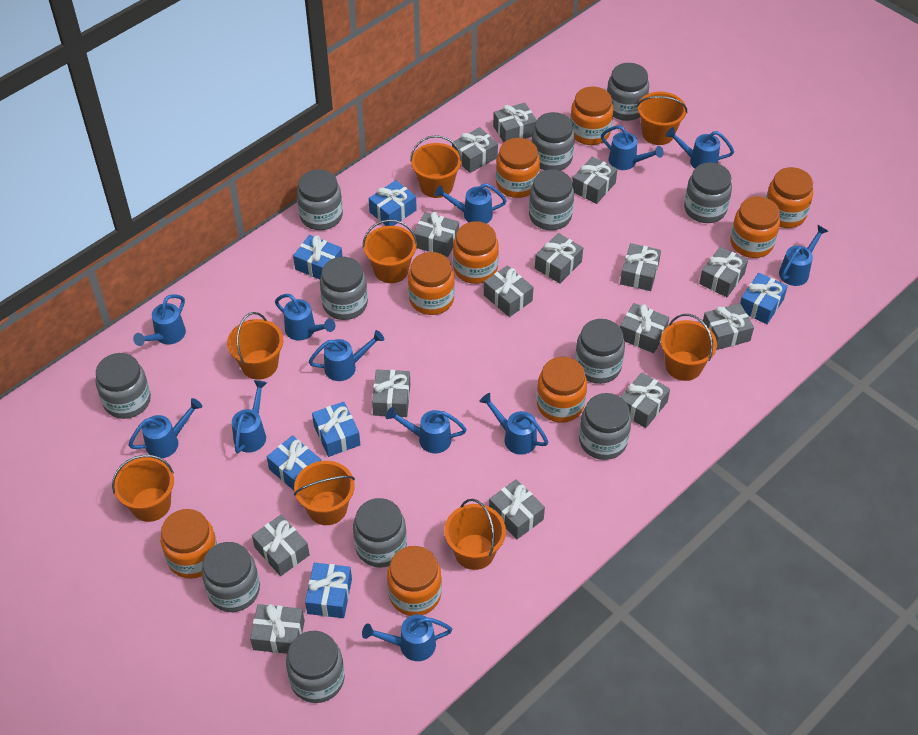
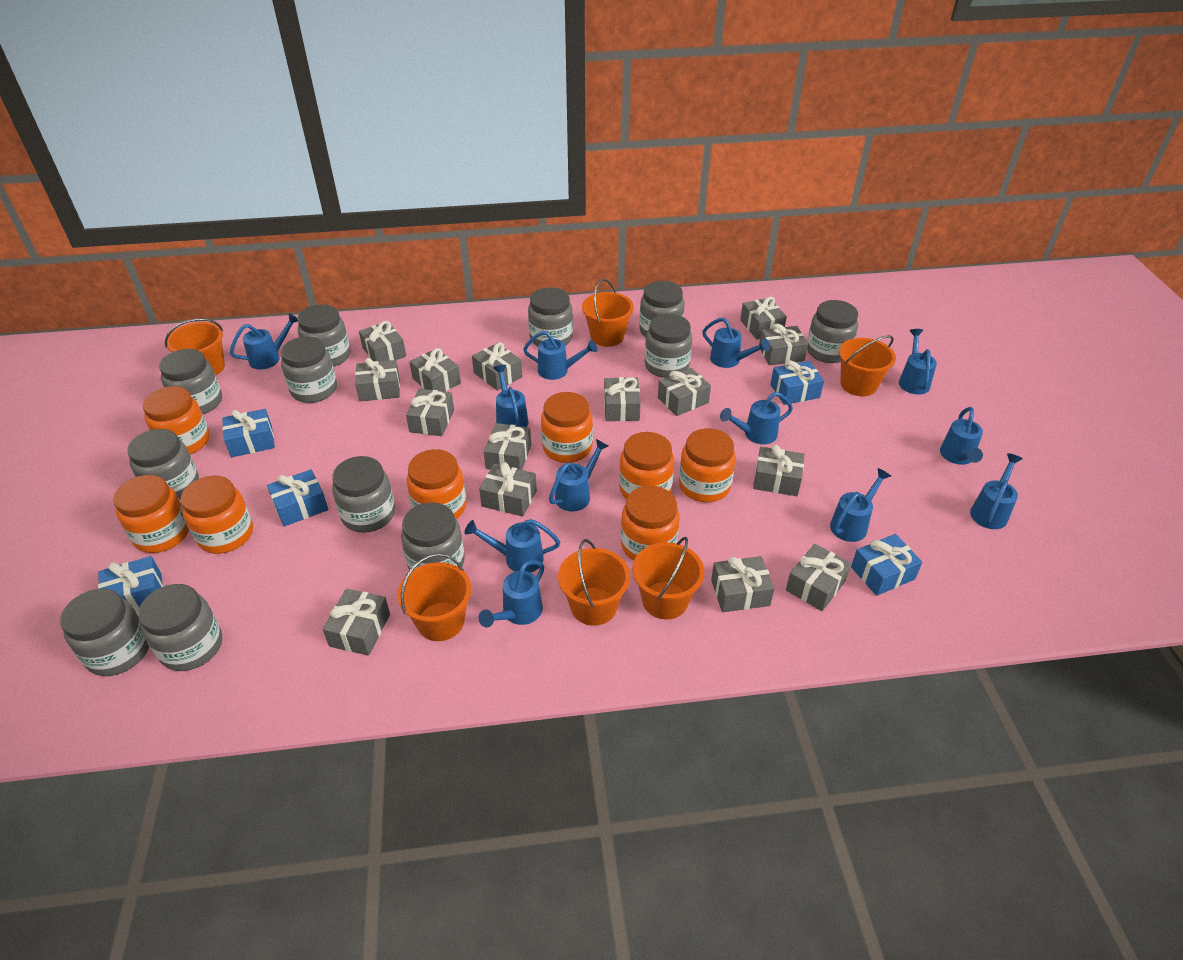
blue gift: 6 -> 5
orange bucket: 8 -> 6
orange jar: 9 -> 8

